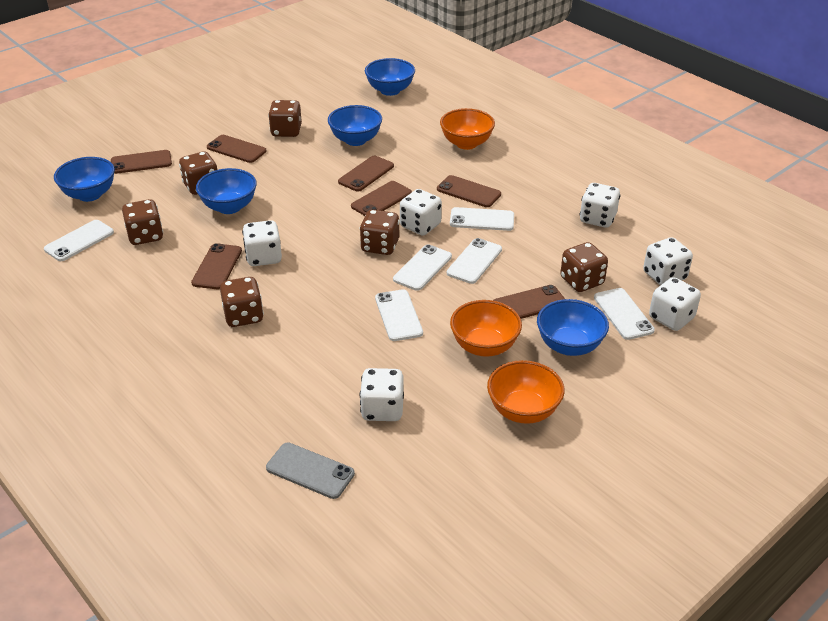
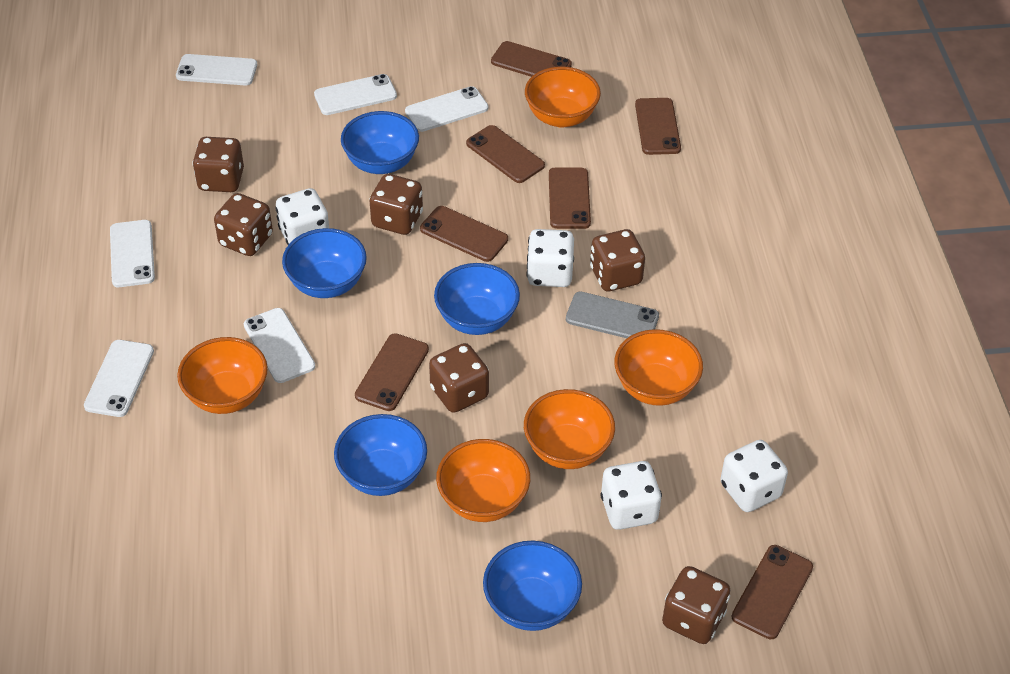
orange bowl: 3 -> 5
white dice: 6 -> 4

